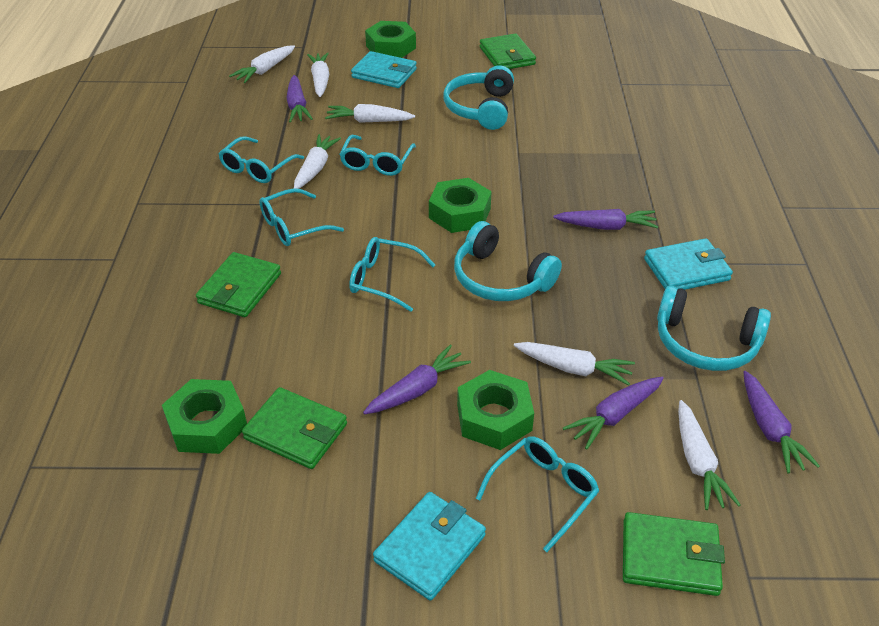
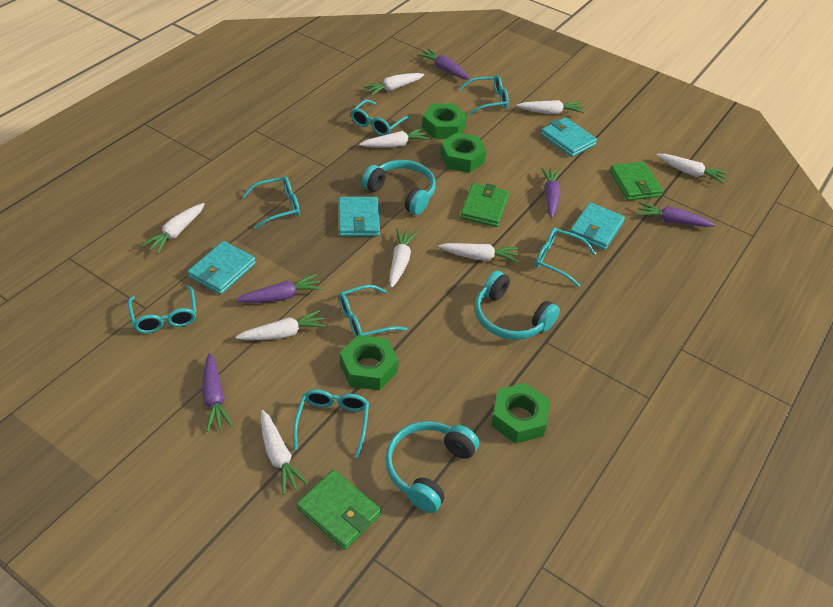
green wallet: 4 -> 3
turquoise glasses: 5 -> 7
turquoise wallet: 3 -> 4
white carrot: 6 -> 9

